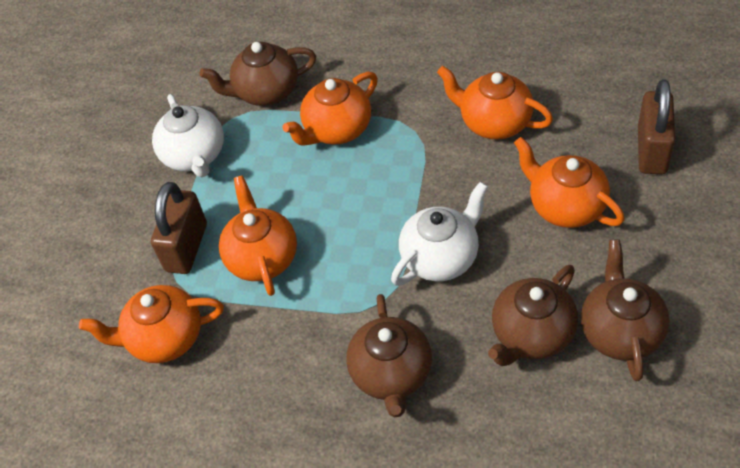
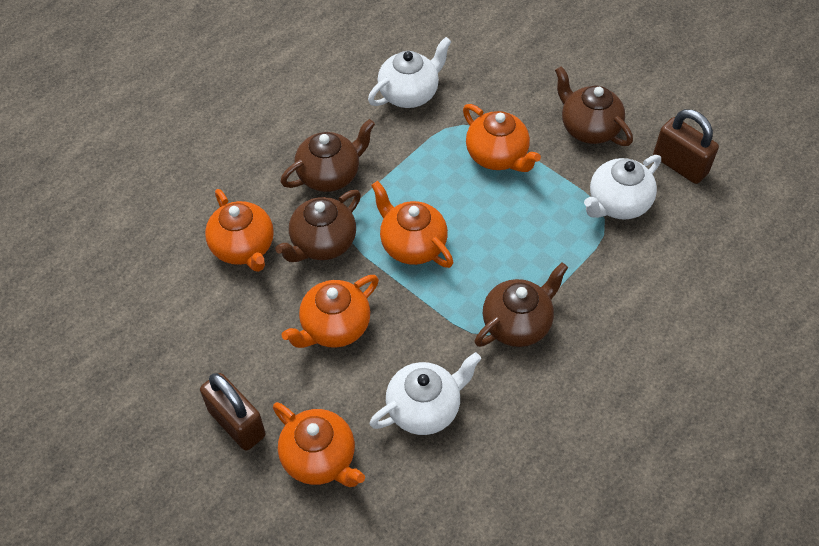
white teapot: 2 -> 3

